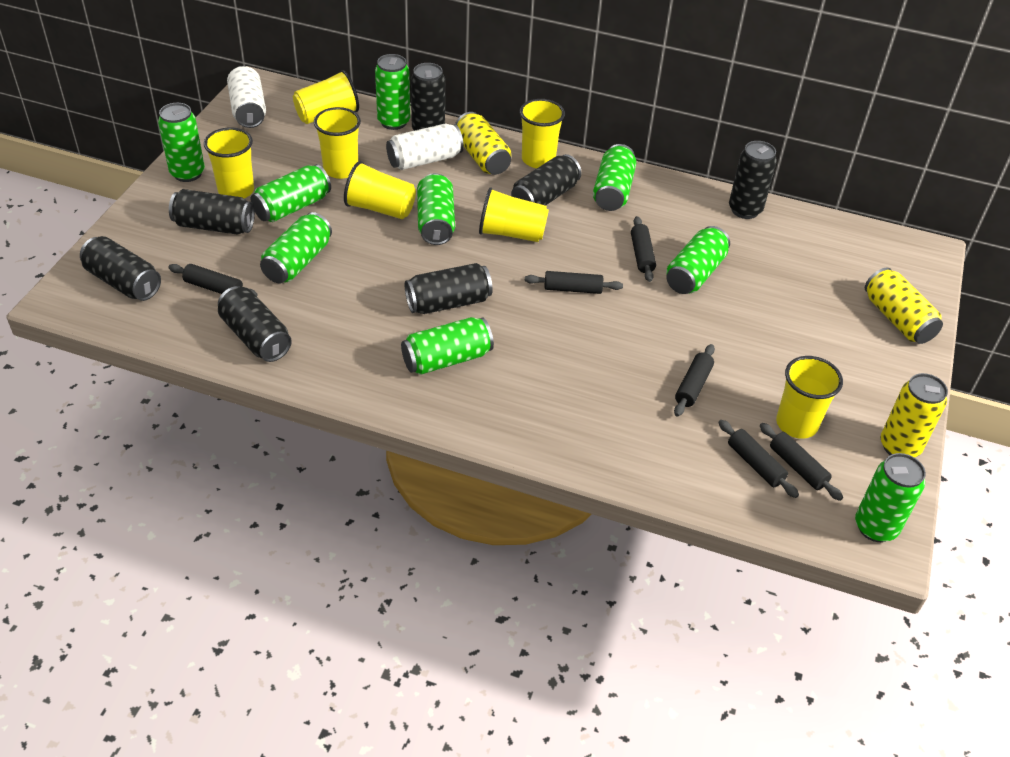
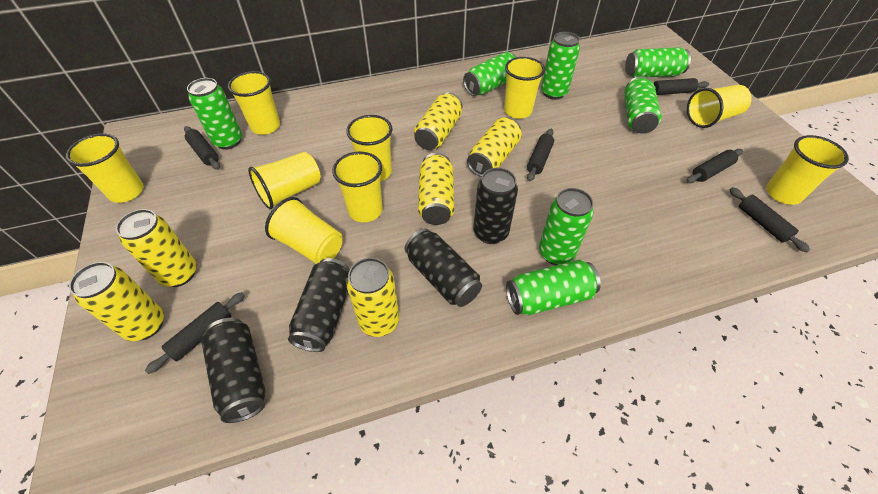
black can: 7 -> 4
green can: 9 -> 7
white can: 2 -> 0
yellow can: 3 -> 6
yellow cup: 7 -> 9

